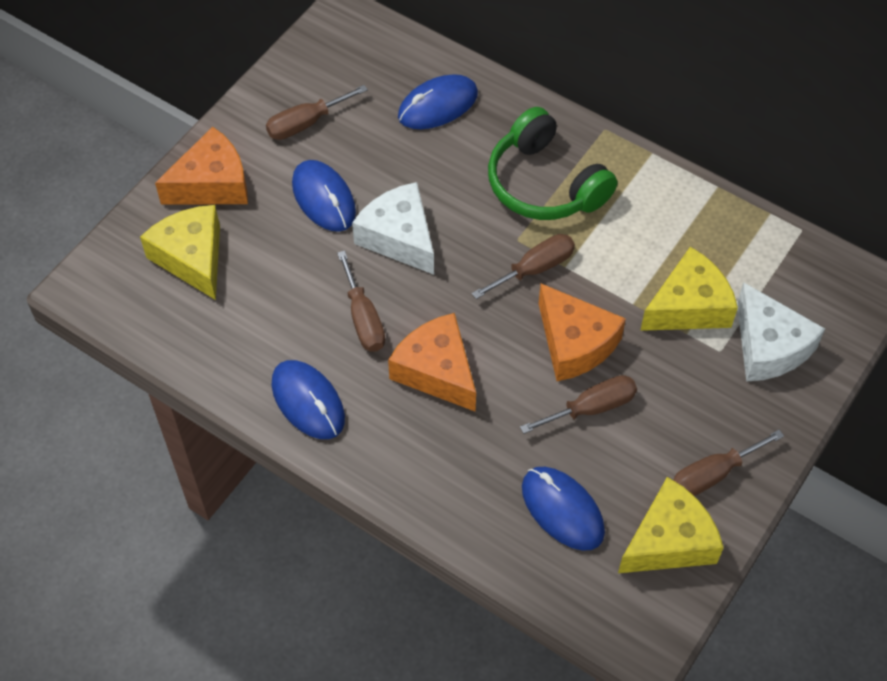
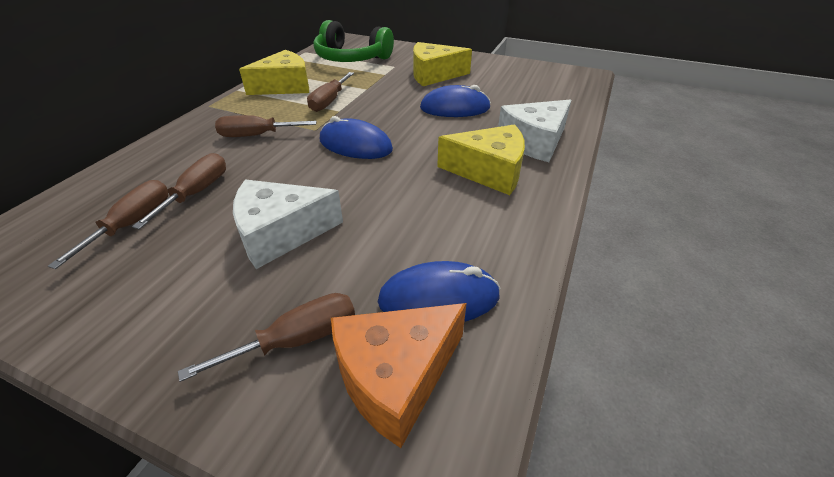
blue mouse: 4 -> 3
orange cheese: 3 -> 1

